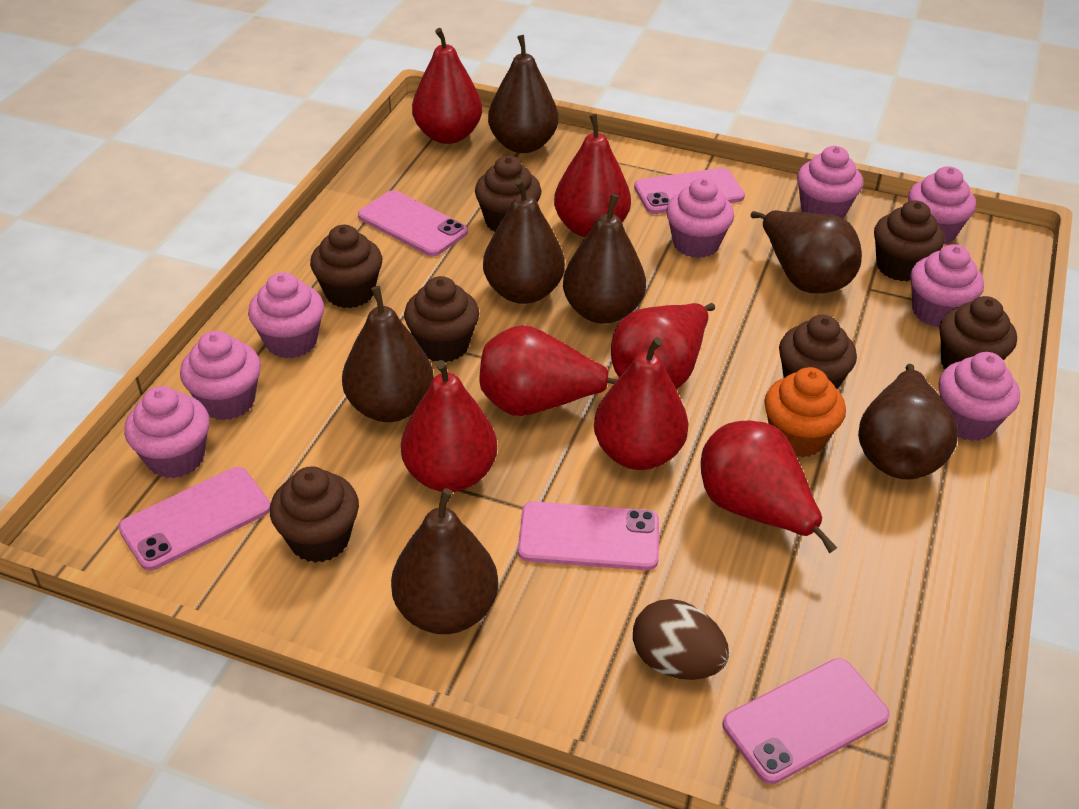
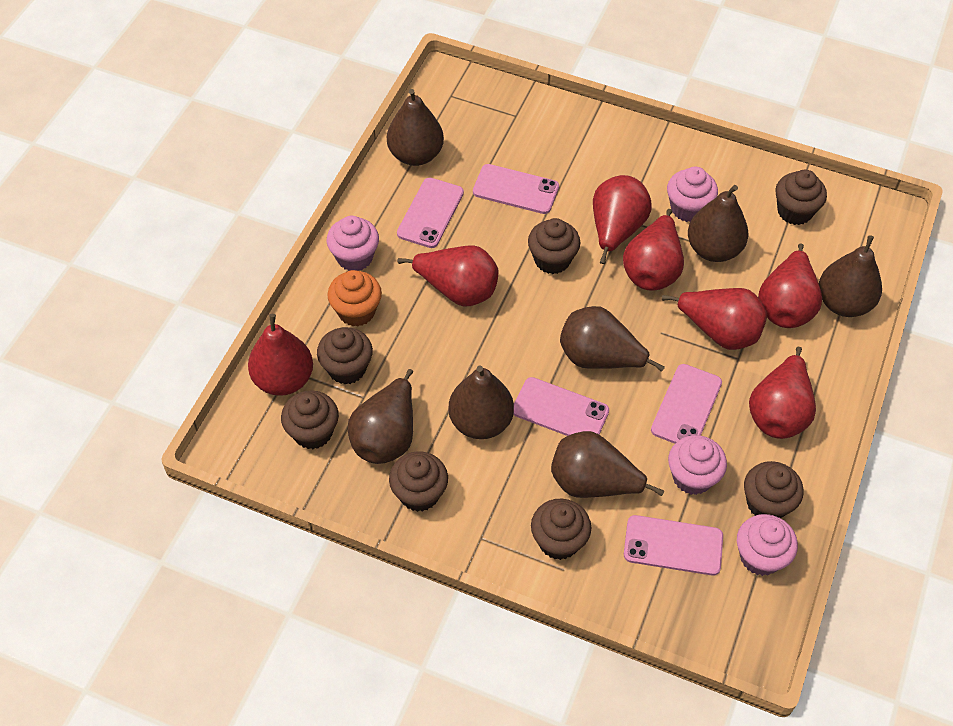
brown egg: 1 -> 0
pink cupcake: 8 -> 4

